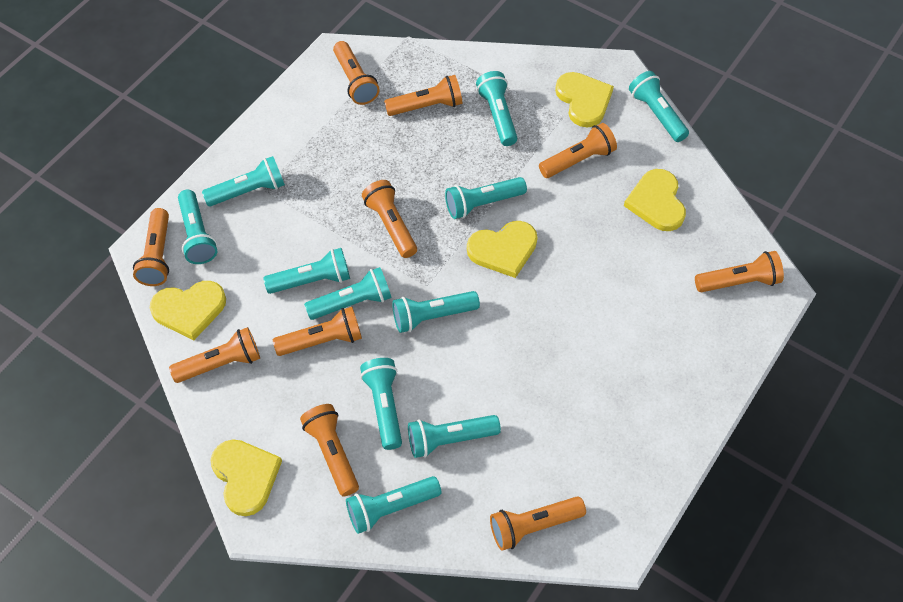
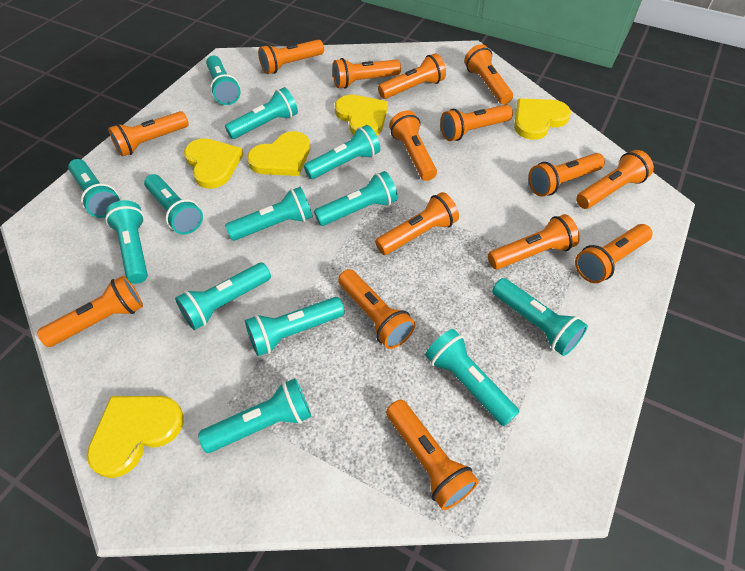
orange flashlight: 10 -> 15
turquoise flashlight: 11 -> 13

